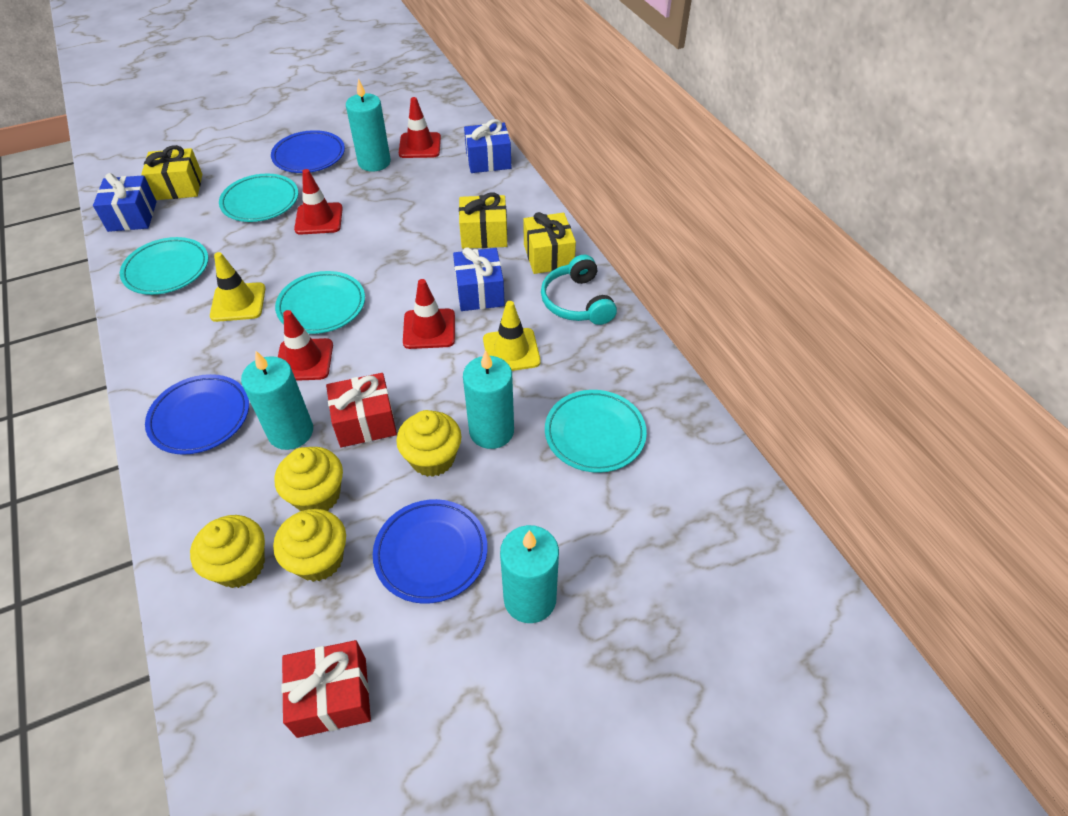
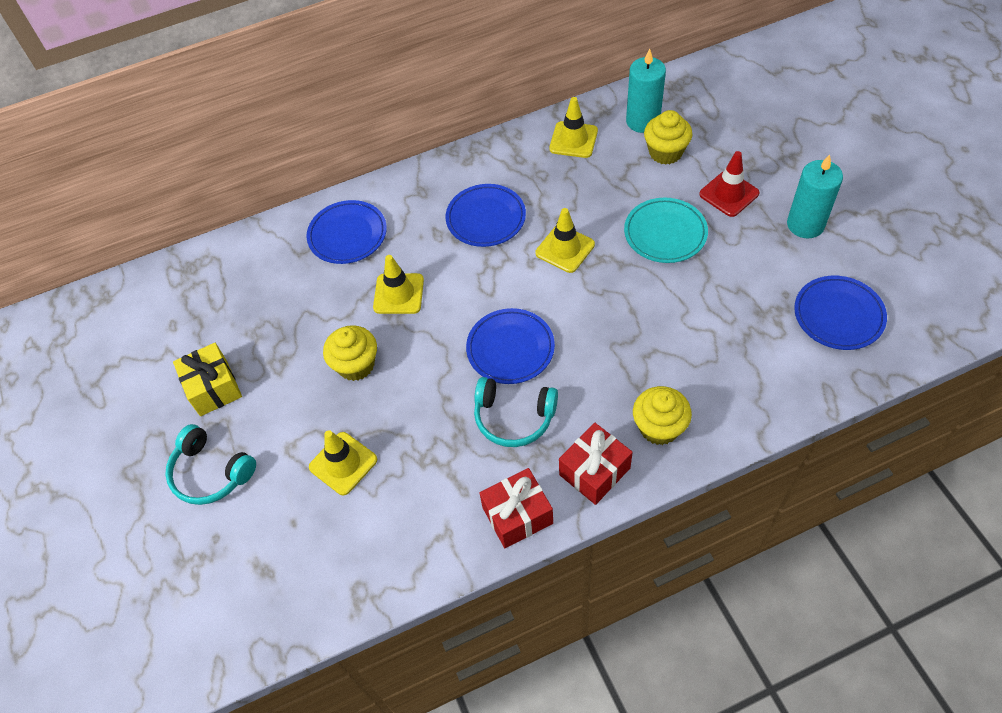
blue gift: 3 -> 0
blue plate: 3 -> 4
red traffic cone: 4 -> 1
turquoise candle: 4 -> 2
turquoise headphones: 1 -> 2
turquoise plate: 4 -> 1
yellow cupcake: 4 -> 3
yellow gift: 3 -> 1
yellow traffic cone: 2 -> 4

